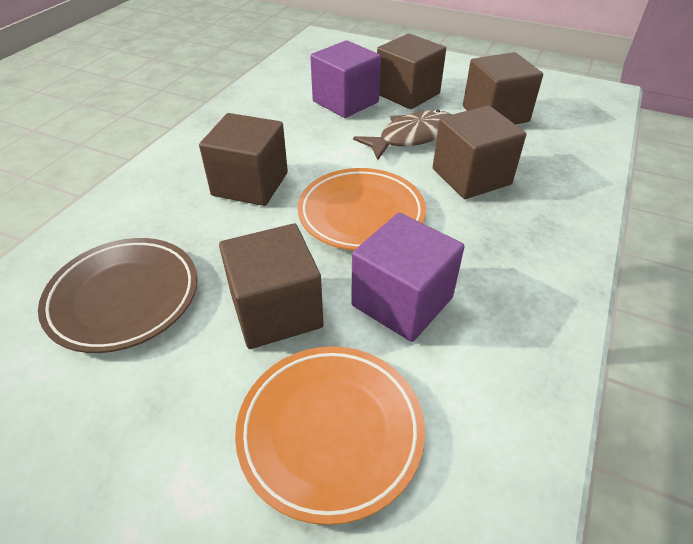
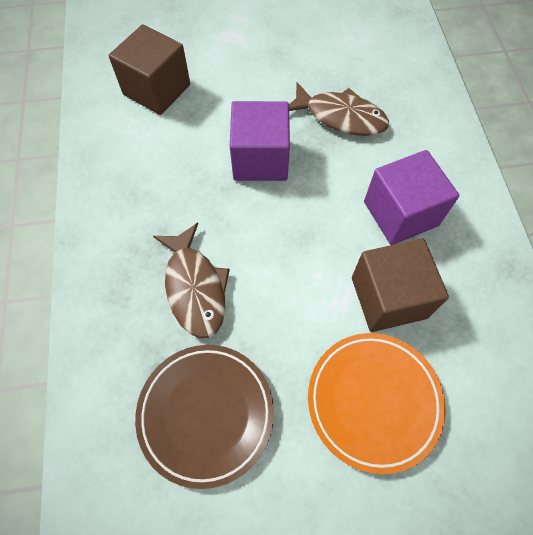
brown cube: 5 -> 2
brown fish: 1 -> 2
orange plate: 2 -> 1

